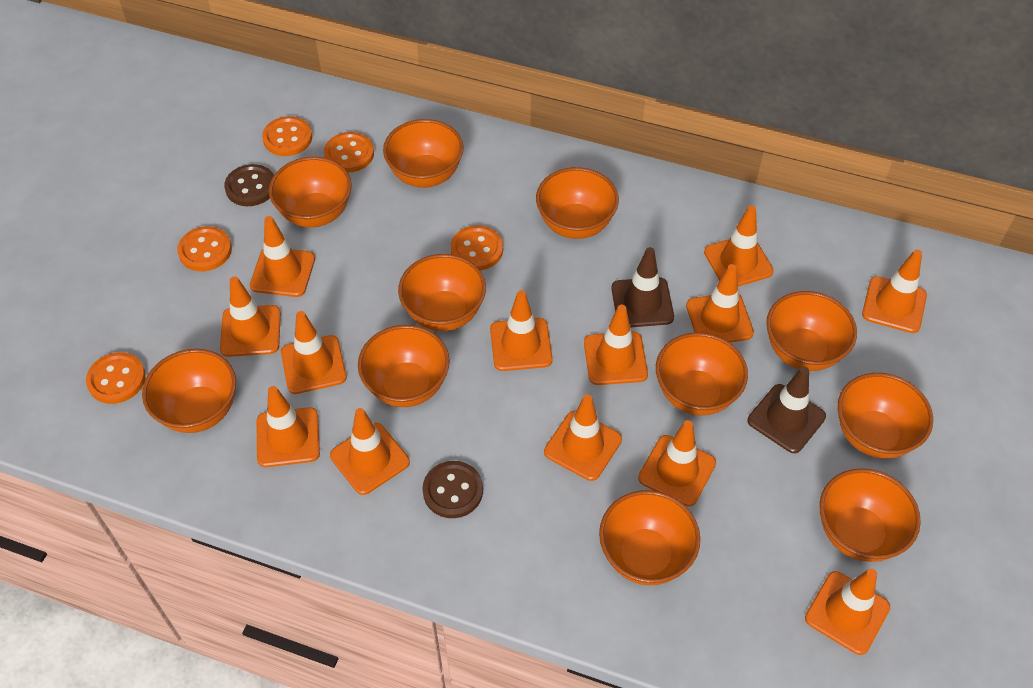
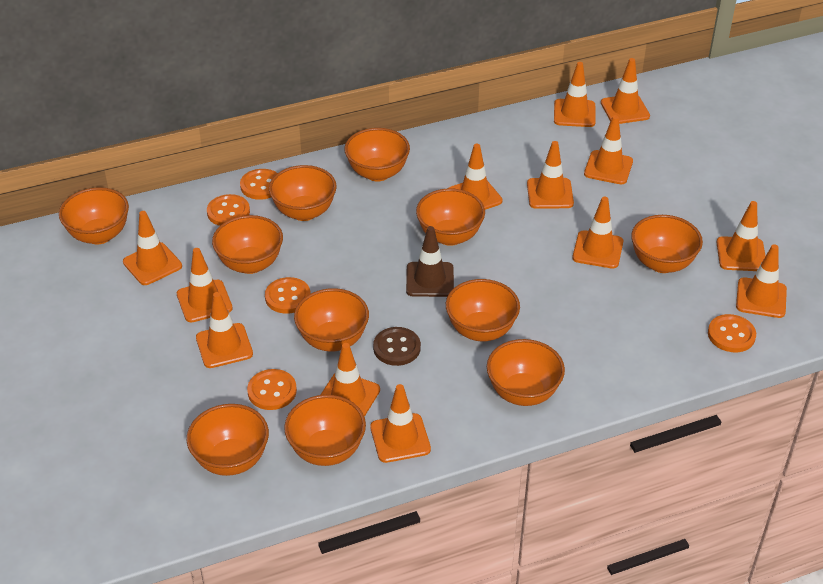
brown button: 2 -> 1
brown traffic cone: 2 -> 1

